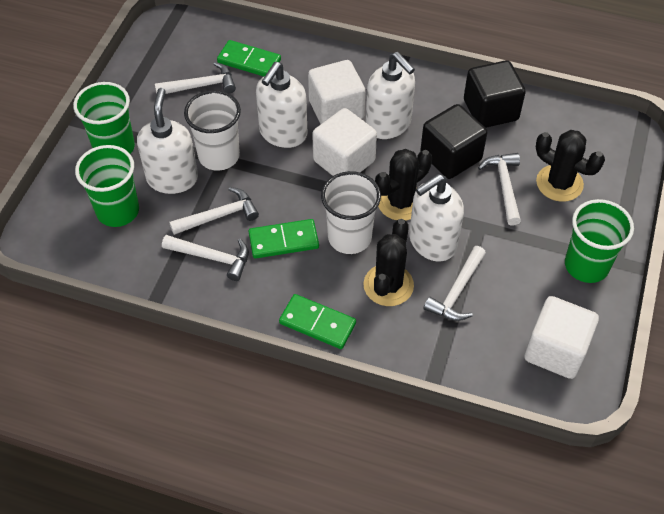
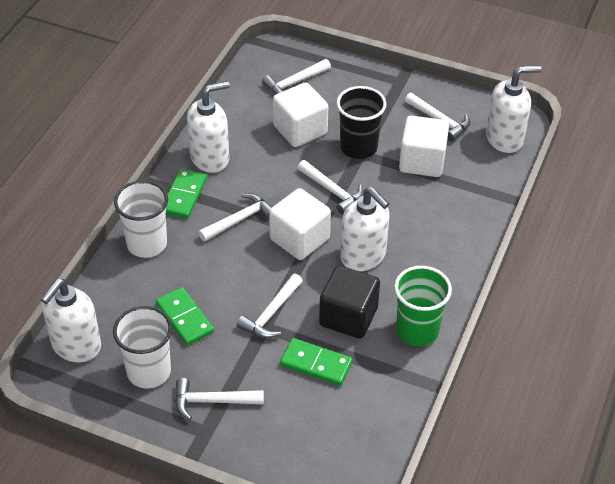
black cactus: 3 -> 0
black cube: 2 -> 1
black cup: 0 -> 1
green cup: 3 -> 1
white hammer: 5 -> 6

